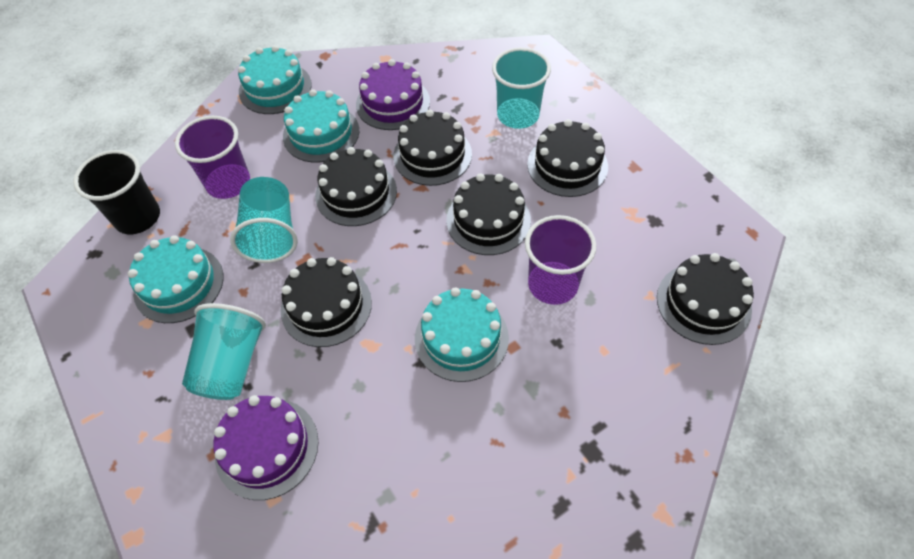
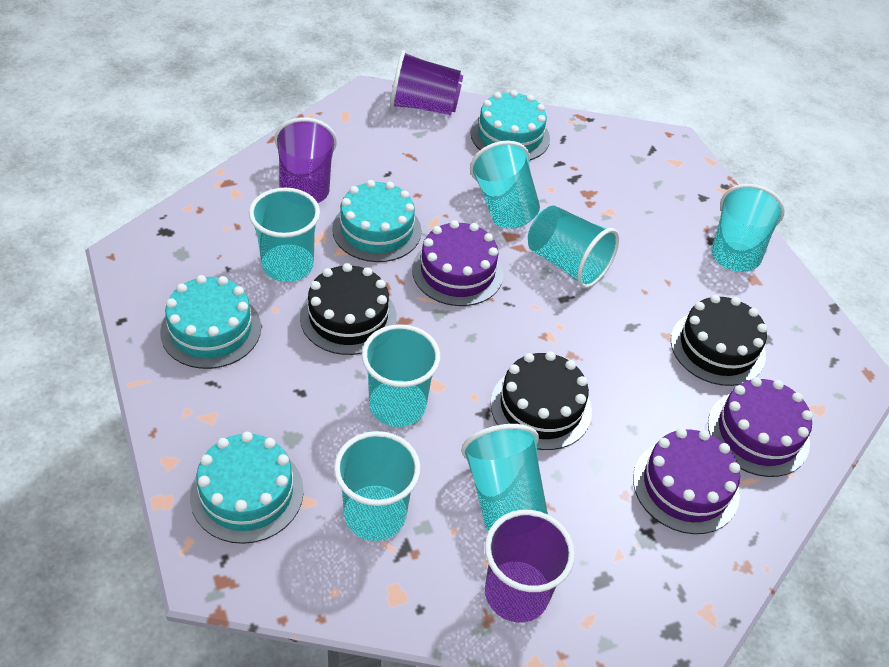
black cake: 6 -> 3
black cup: 1 -> 0
purple cake: 2 -> 3
purple cup: 2 -> 3
turquoise cup: 3 -> 7

